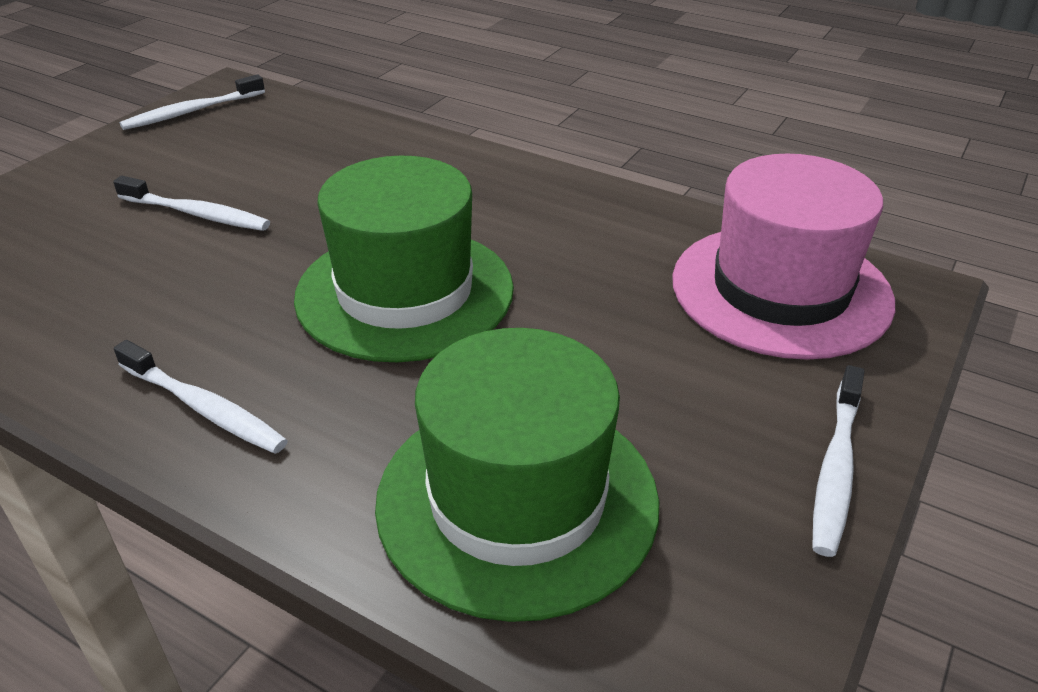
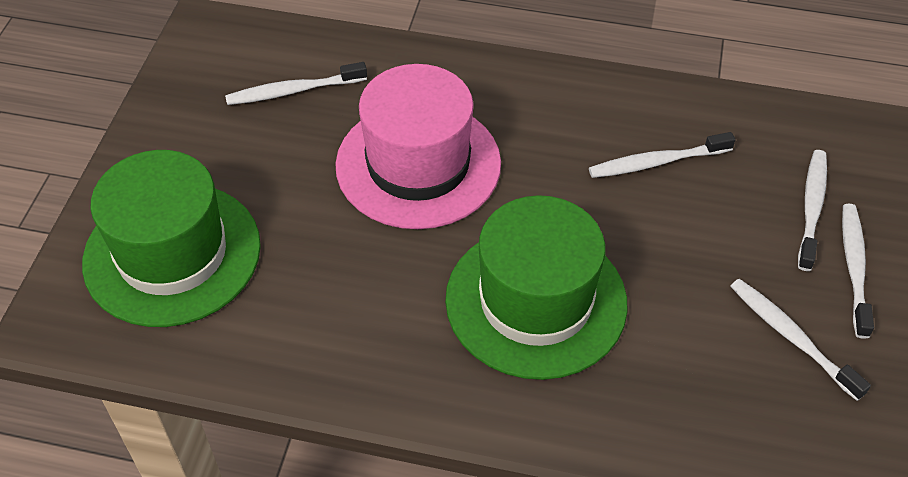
white toothbrush: 4 -> 5

